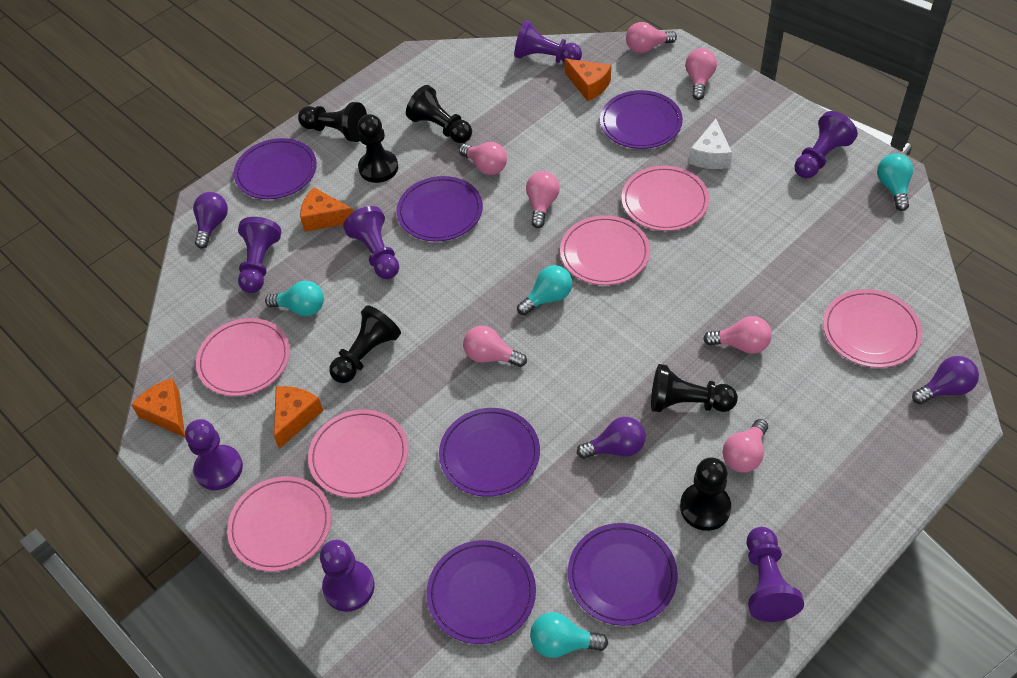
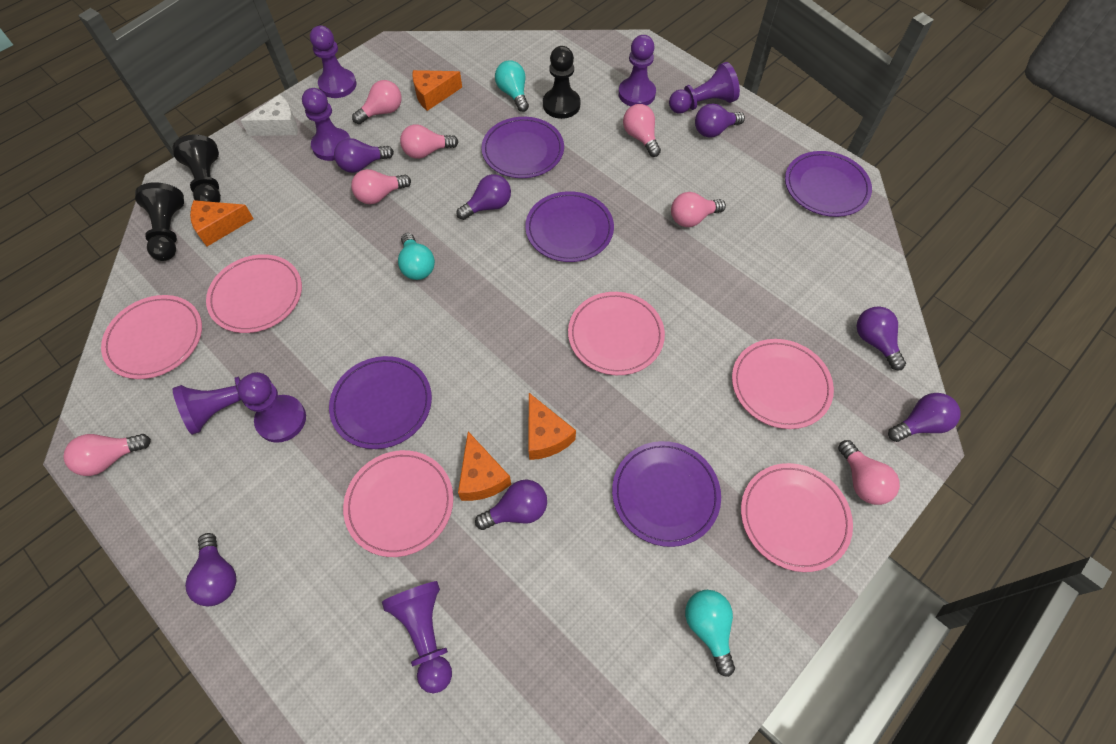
black pawn: 6 -> 3
purple light bulb: 3 -> 7
purple plate: 6 -> 5
turquoise light bulb: 4 -> 3

